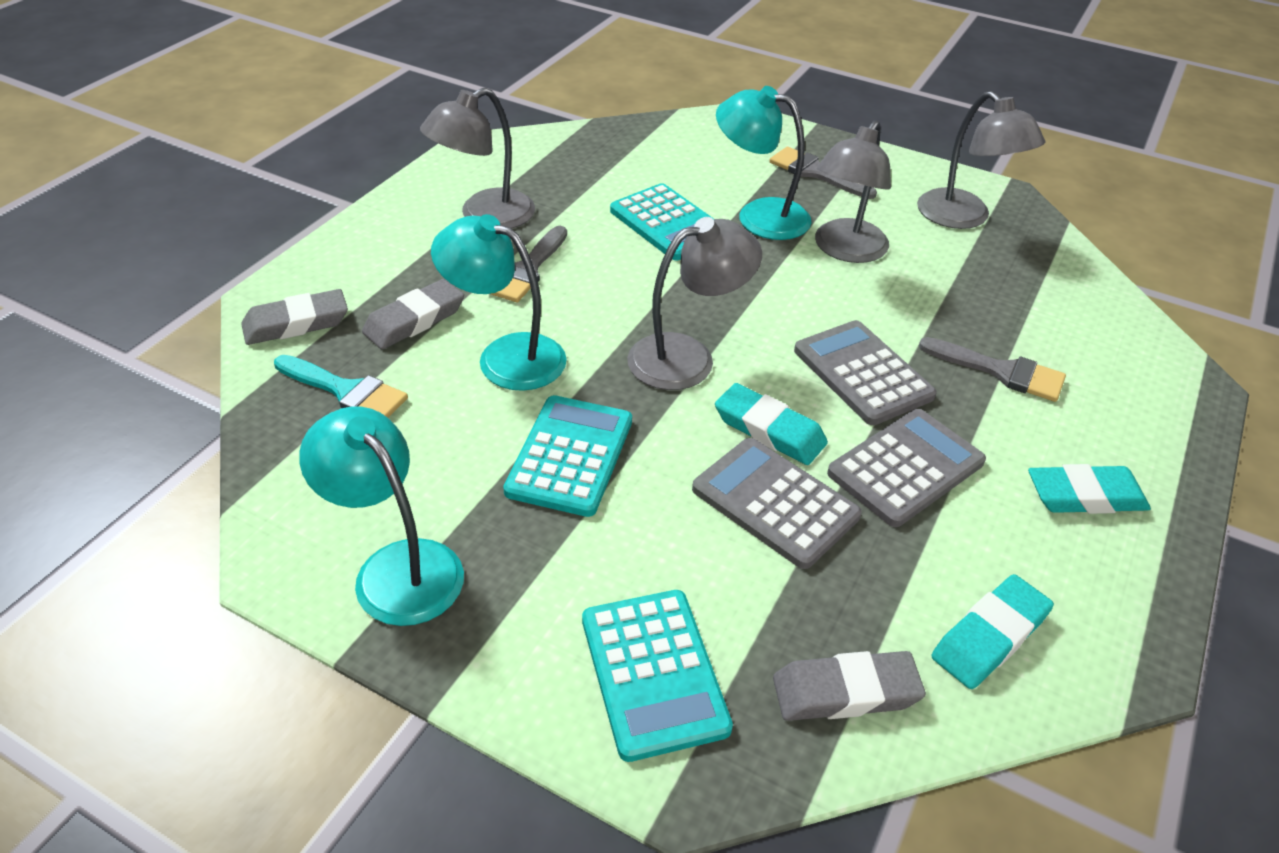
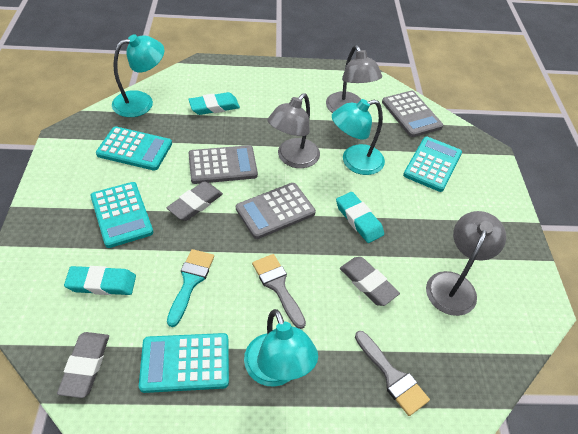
grey brush: 3 -> 2
grey lamp: 4 -> 3
turquoise calculator: 3 -> 4

